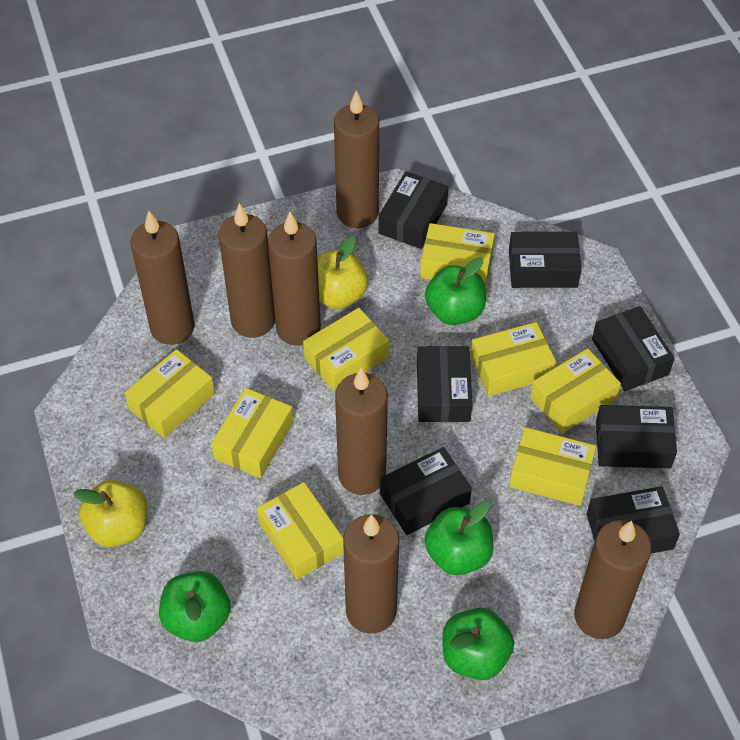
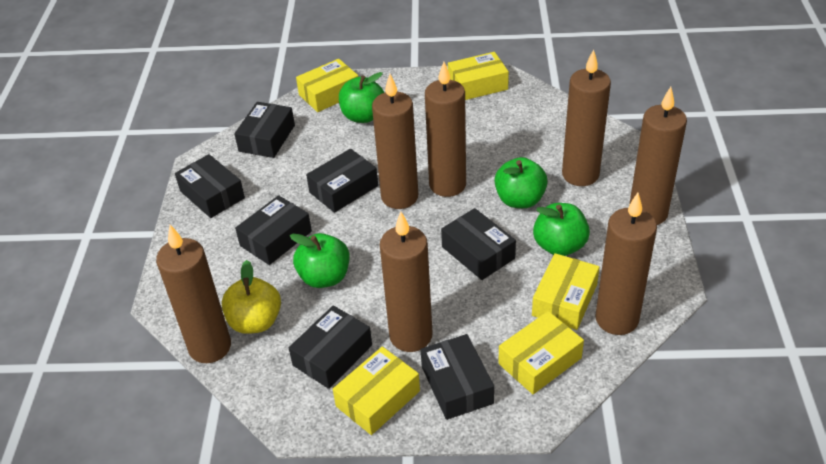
yellow apple: 2 -> 1
yellow box: 8 -> 5

